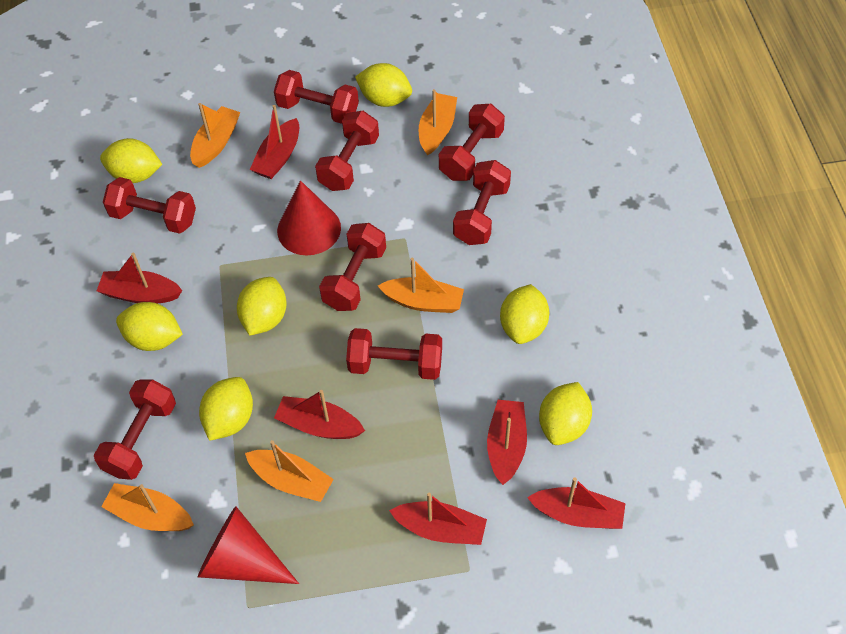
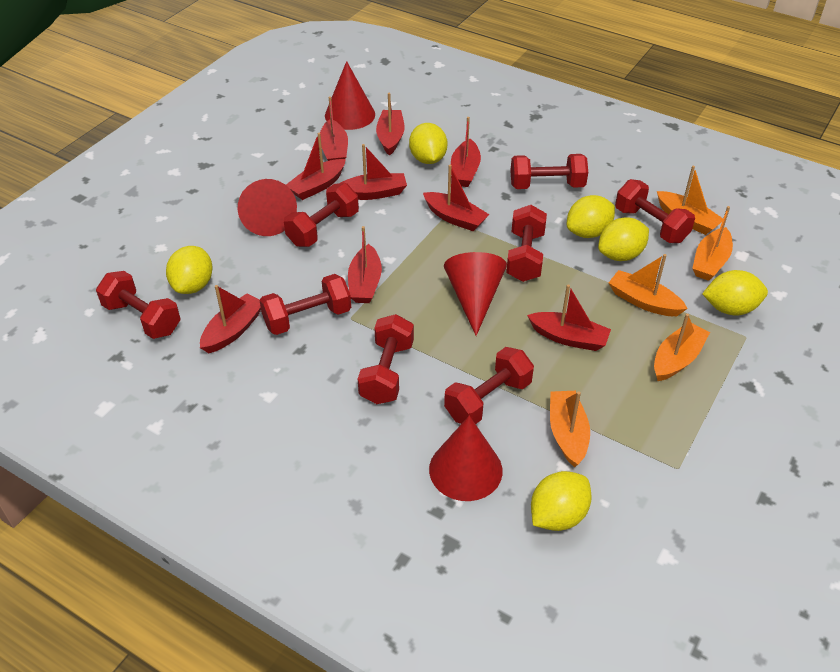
red boat: 6 -> 9
red cone: 2 -> 4
yellow lemon: 7 -> 6

